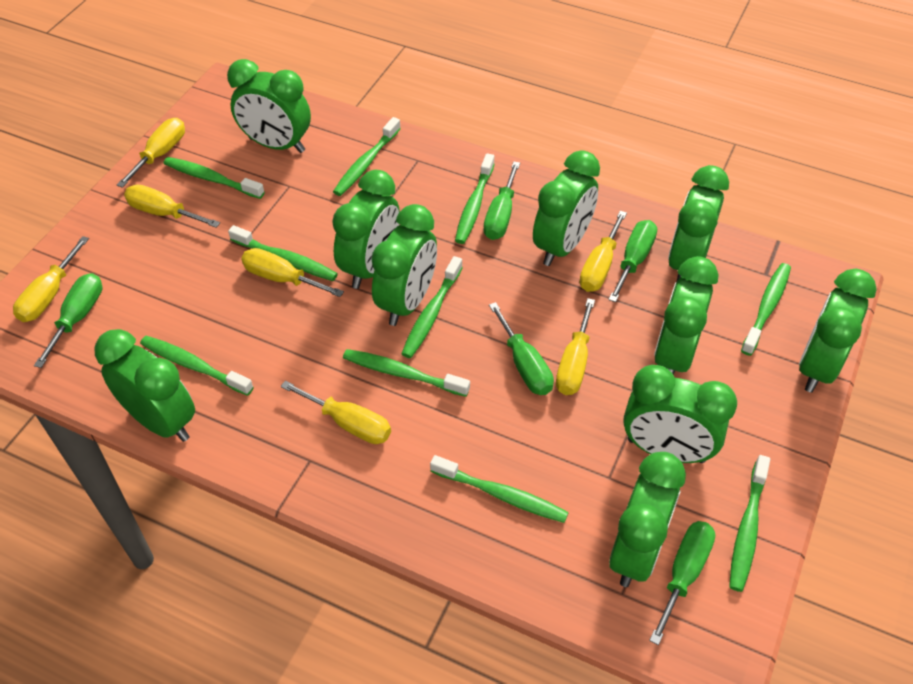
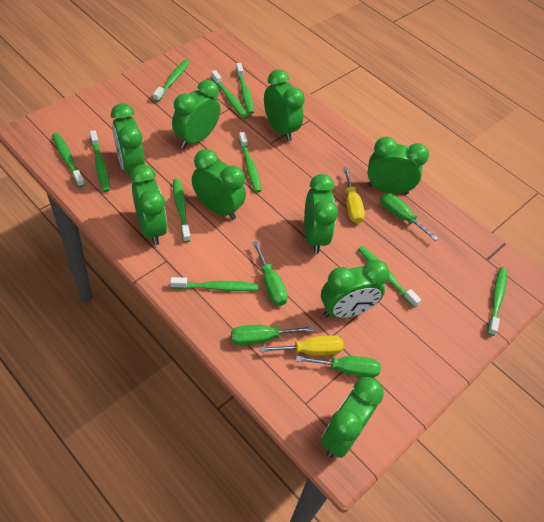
green clock: 10 -> 9
green screwdriver: 5 -> 4
yellow screwdriver: 7 -> 2

